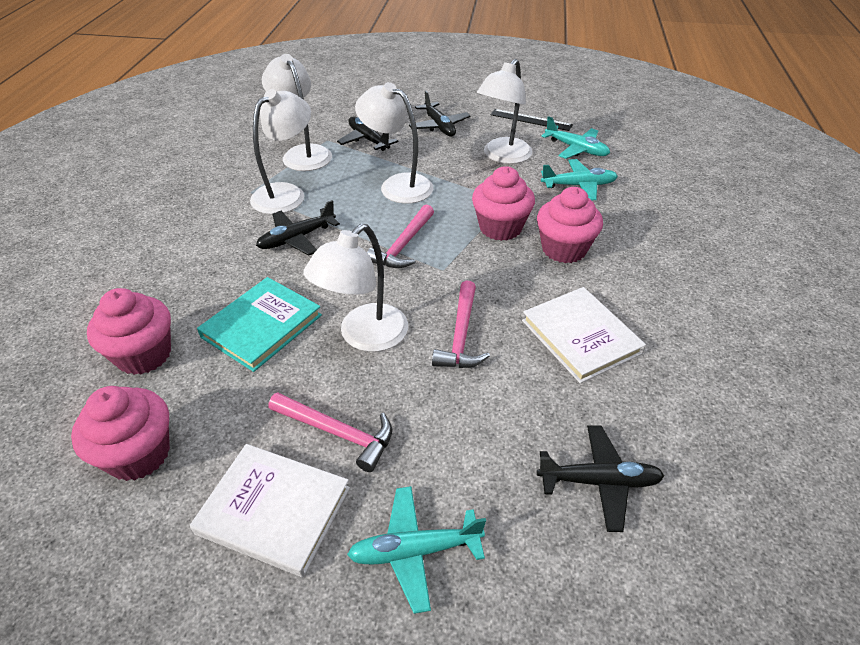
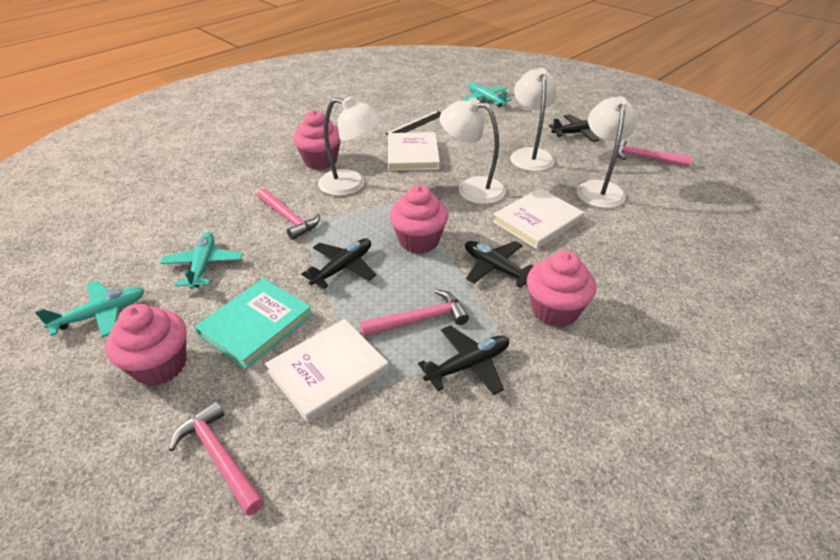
pink hammer: 3 -> 4
white book: 2 -> 3
white lamp: 5 -> 4

